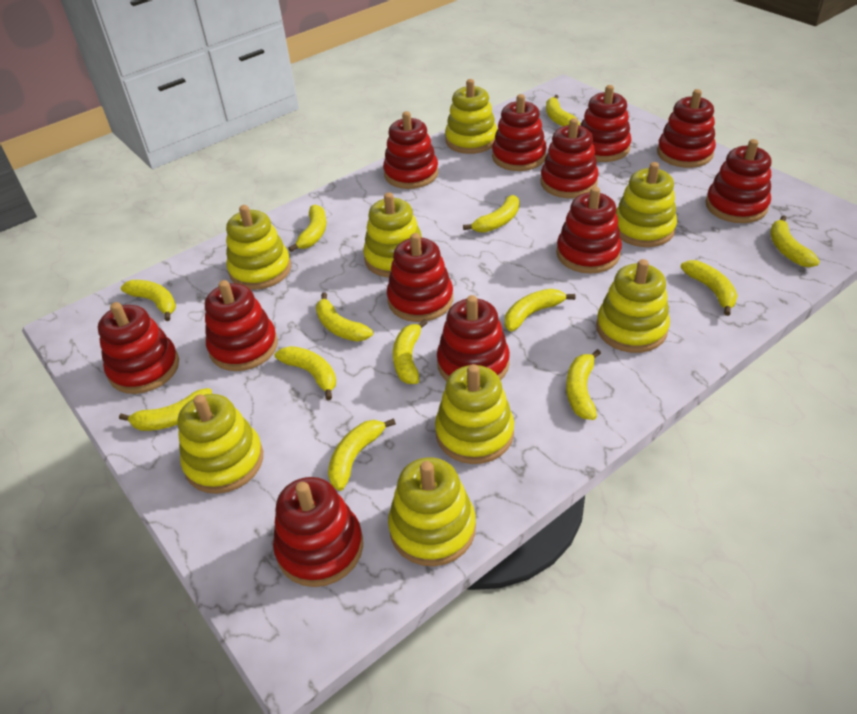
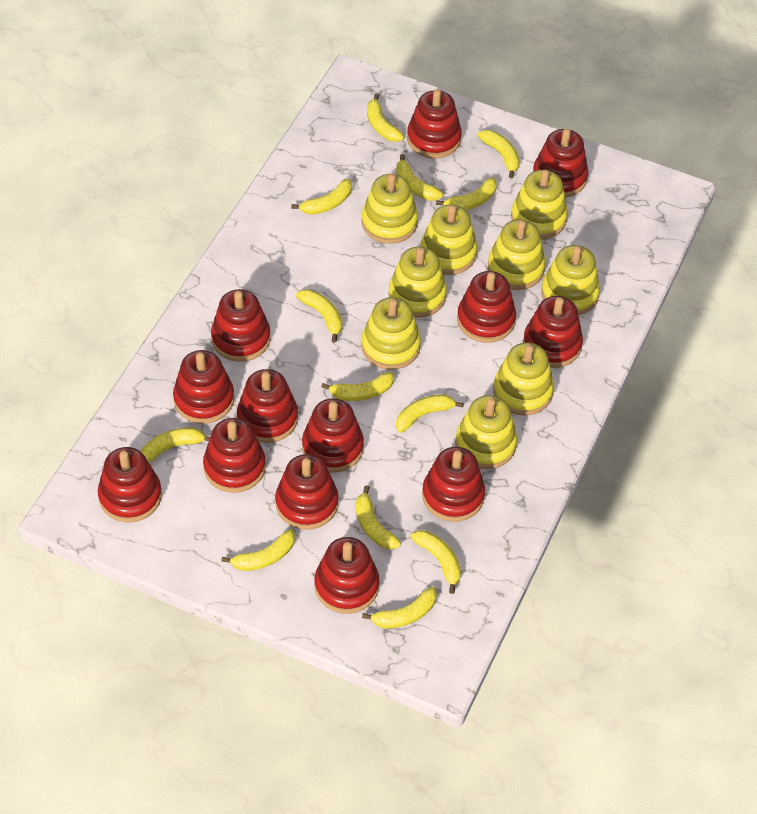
red stacking toy: 12 -> 13
yellow stacking toy: 8 -> 9

